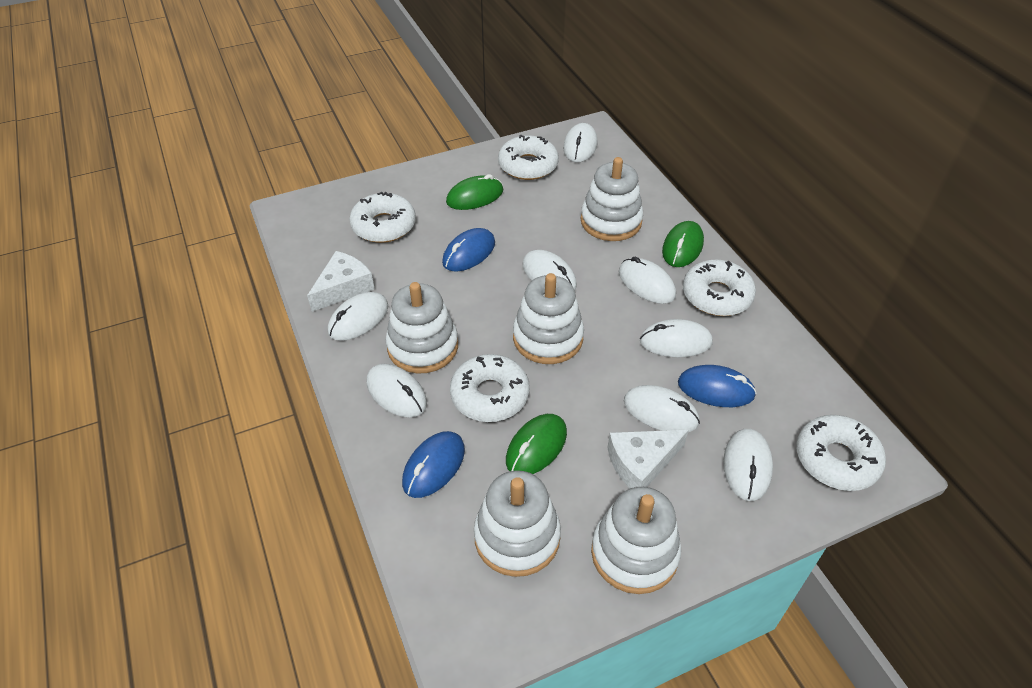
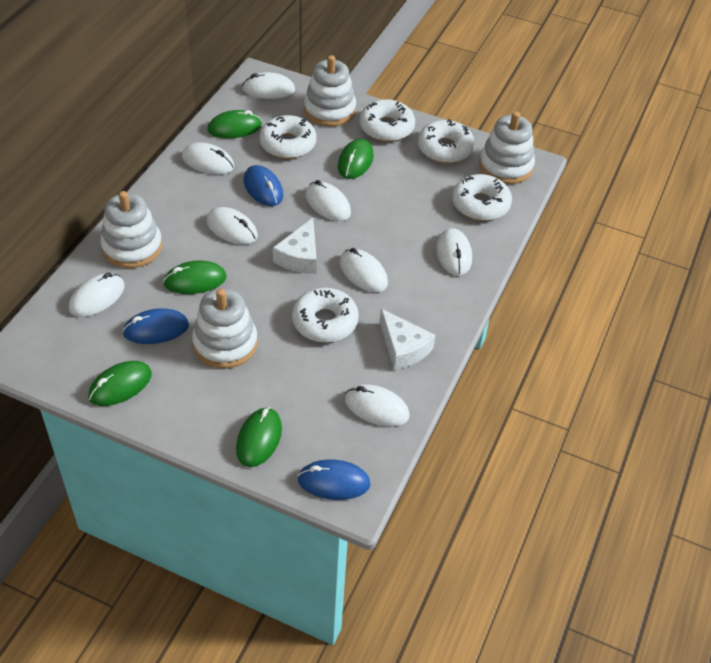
green mouse: 3 -> 5
white stacking toy: 5 -> 4

